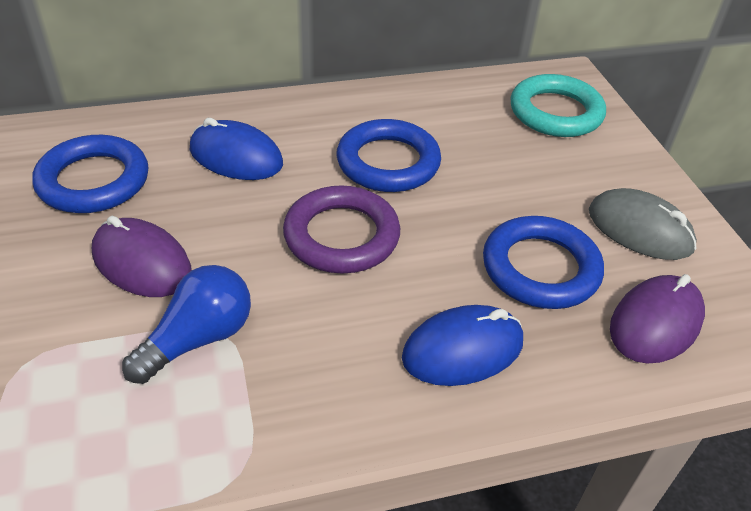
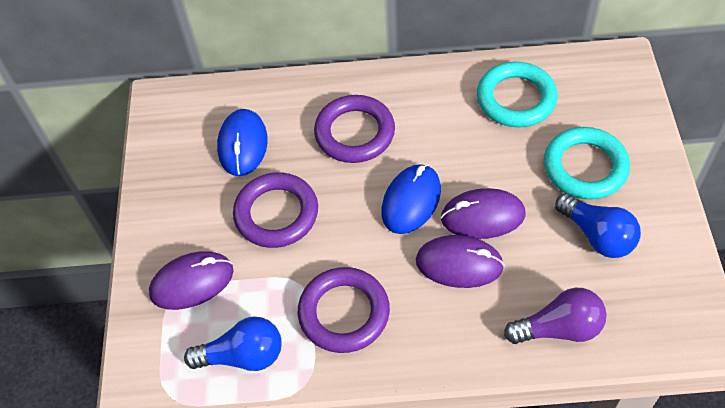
blue light bulb: 1 -> 2
blue ring: 3 -> 0
grey mouse: 1 -> 0
purple light bulb: 0 -> 1
purple mouse: 2 -> 3
purple ring: 1 -> 3
turquoise ring: 1 -> 2

